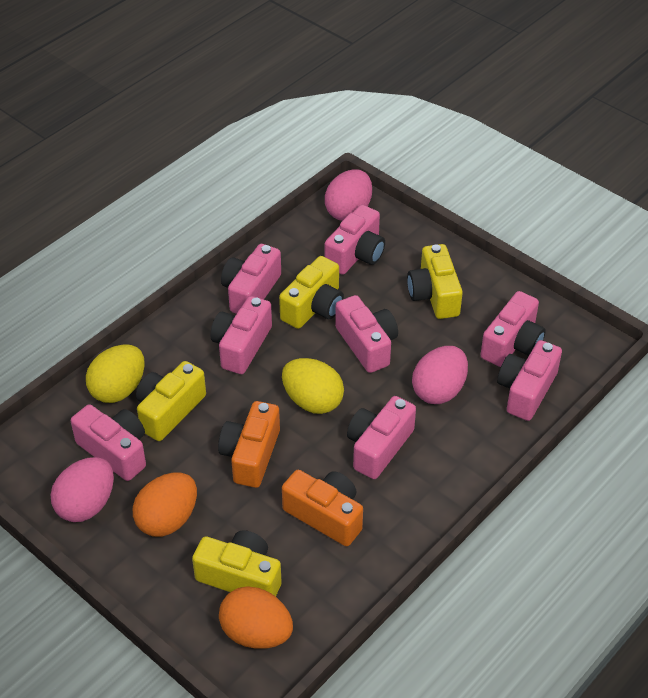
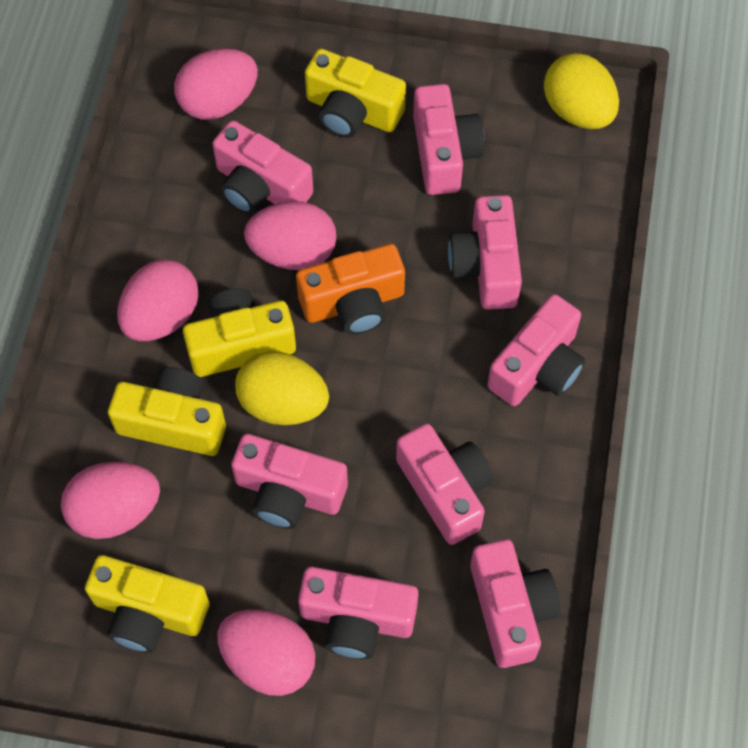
orange camera: 2 -> 1
orange egg: 2 -> 0
pink egg: 3 -> 5

